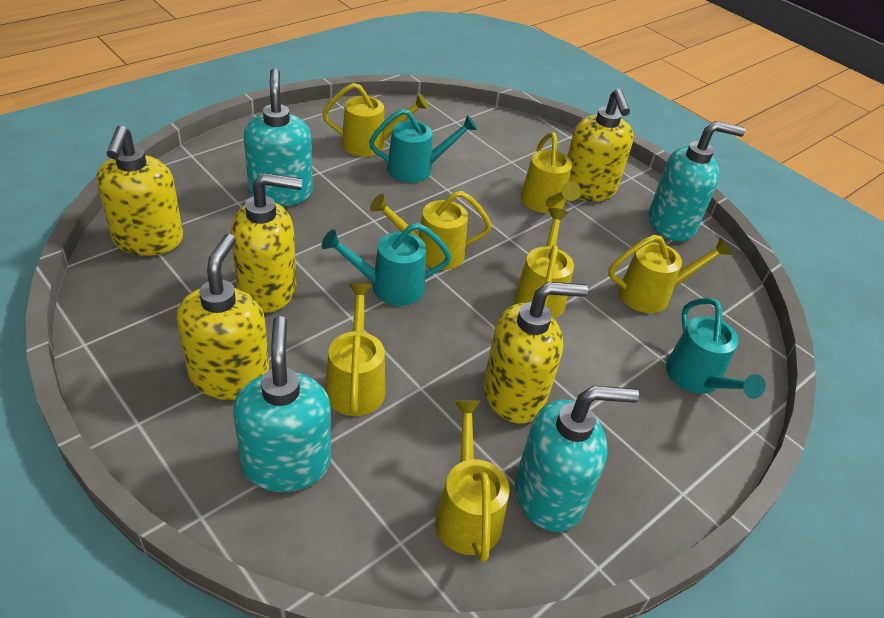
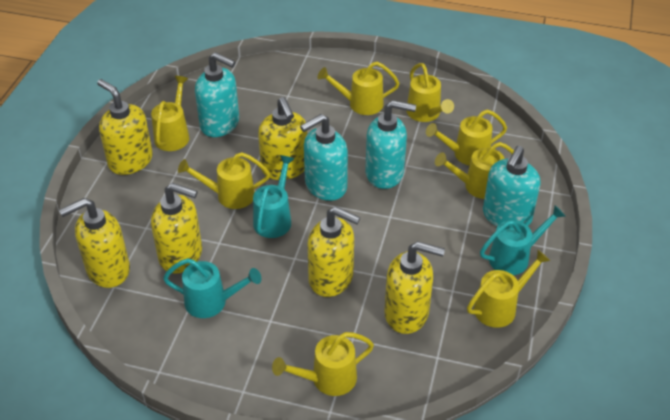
yellow soap dispenser: 5 -> 6
yellow watering can: 7 -> 8

